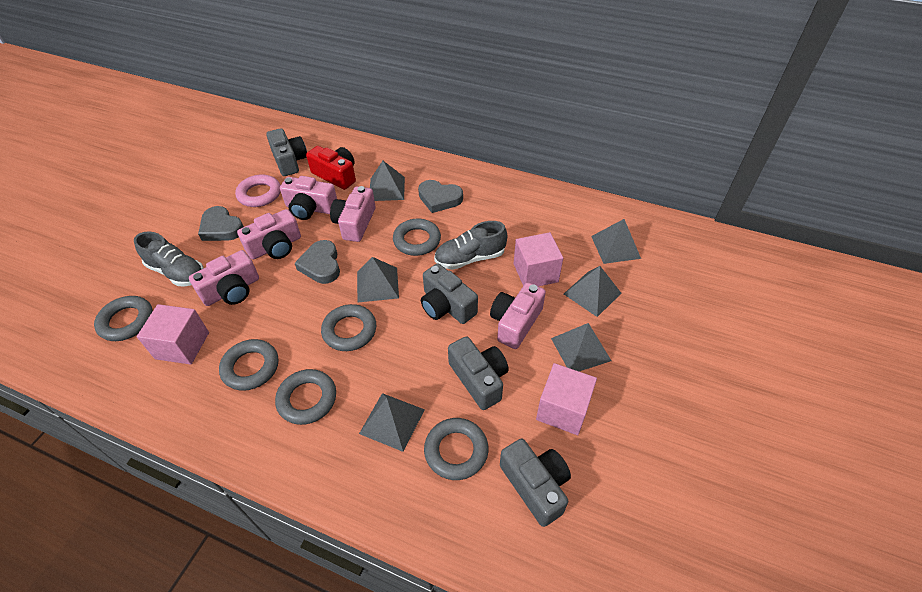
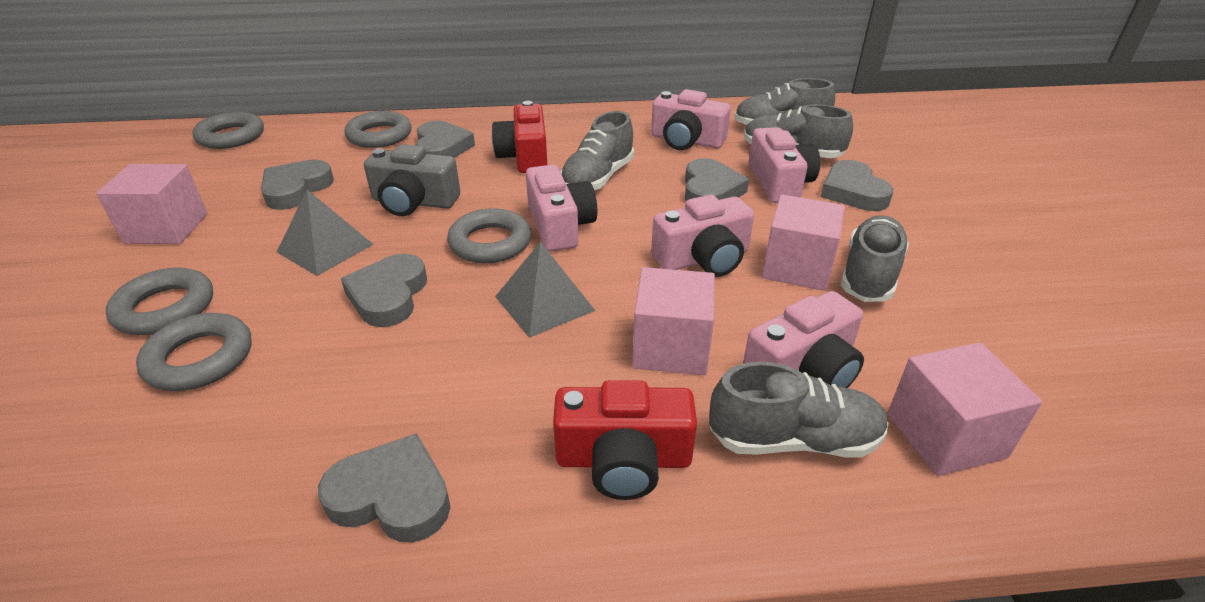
grey camera: 4 -> 1
grey heart: 3 -> 6
grey pyramid: 6 -> 2
grey ring: 6 -> 5
grey shoe: 2 -> 5
pink cube: 3 -> 4
pink ring: 1 -> 0
red camera: 1 -> 2

